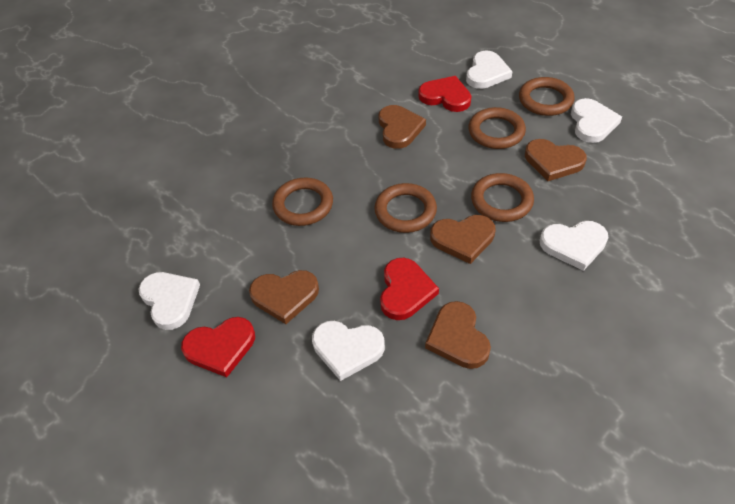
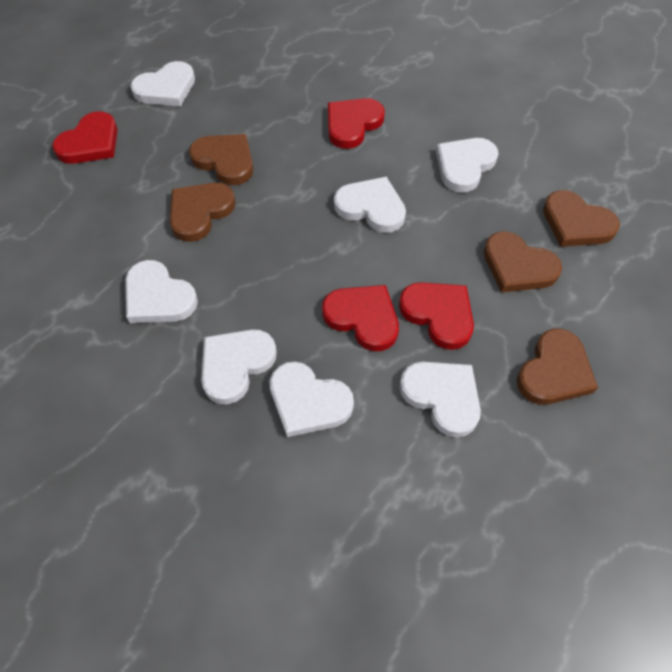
brown ring: 5 -> 0
red heart: 3 -> 4
white heart: 5 -> 7

